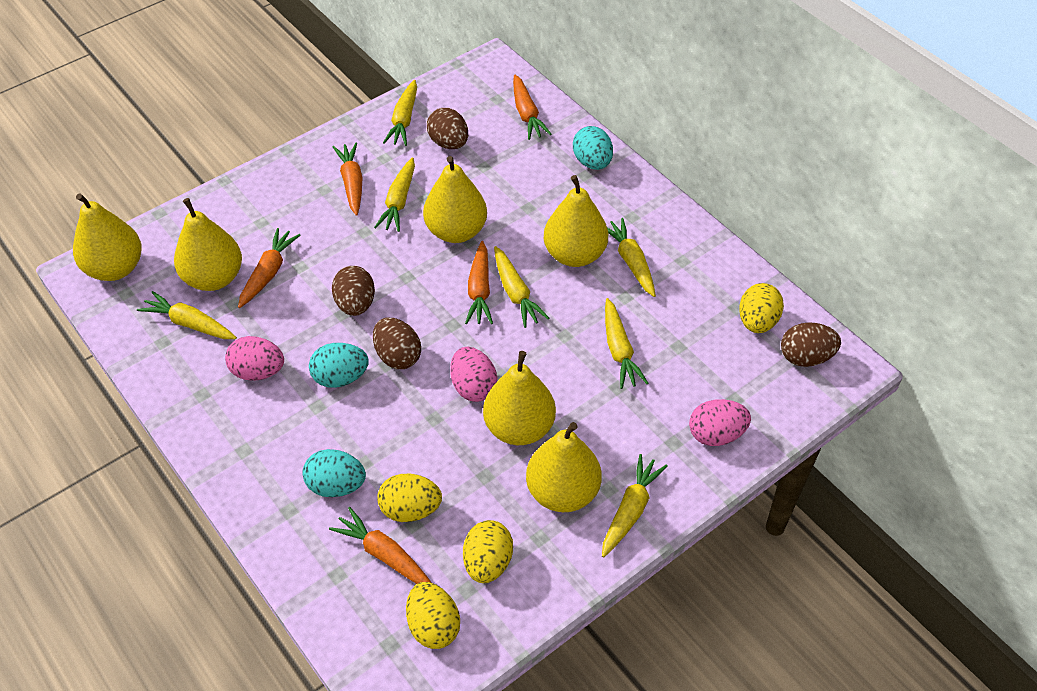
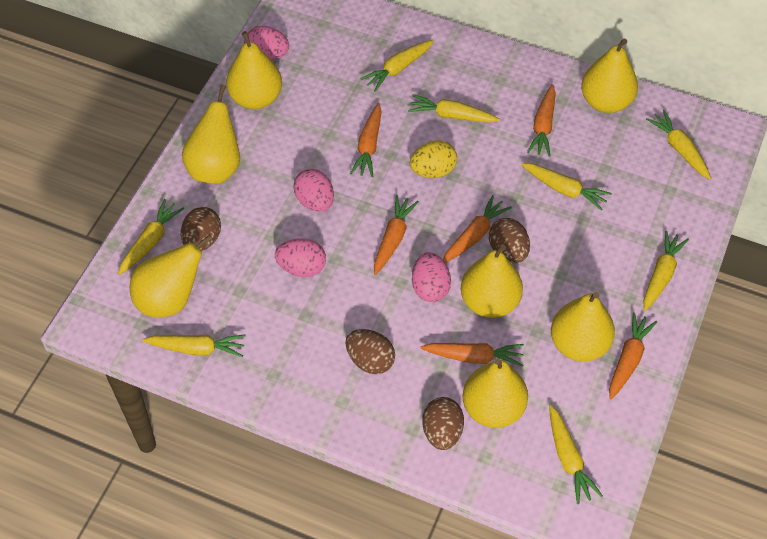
orange carrot: 5 -> 6
pink egg: 3 -> 4
turquoise egg: 3 -> 0
yellow carrot: 7 -> 8
yellow egg: 4 -> 1
yellow pear: 6 -> 7

